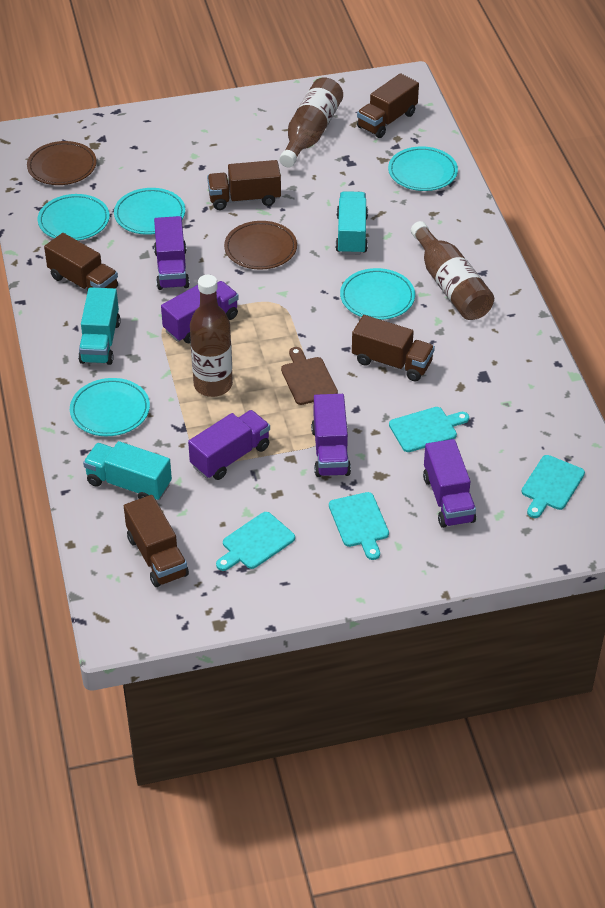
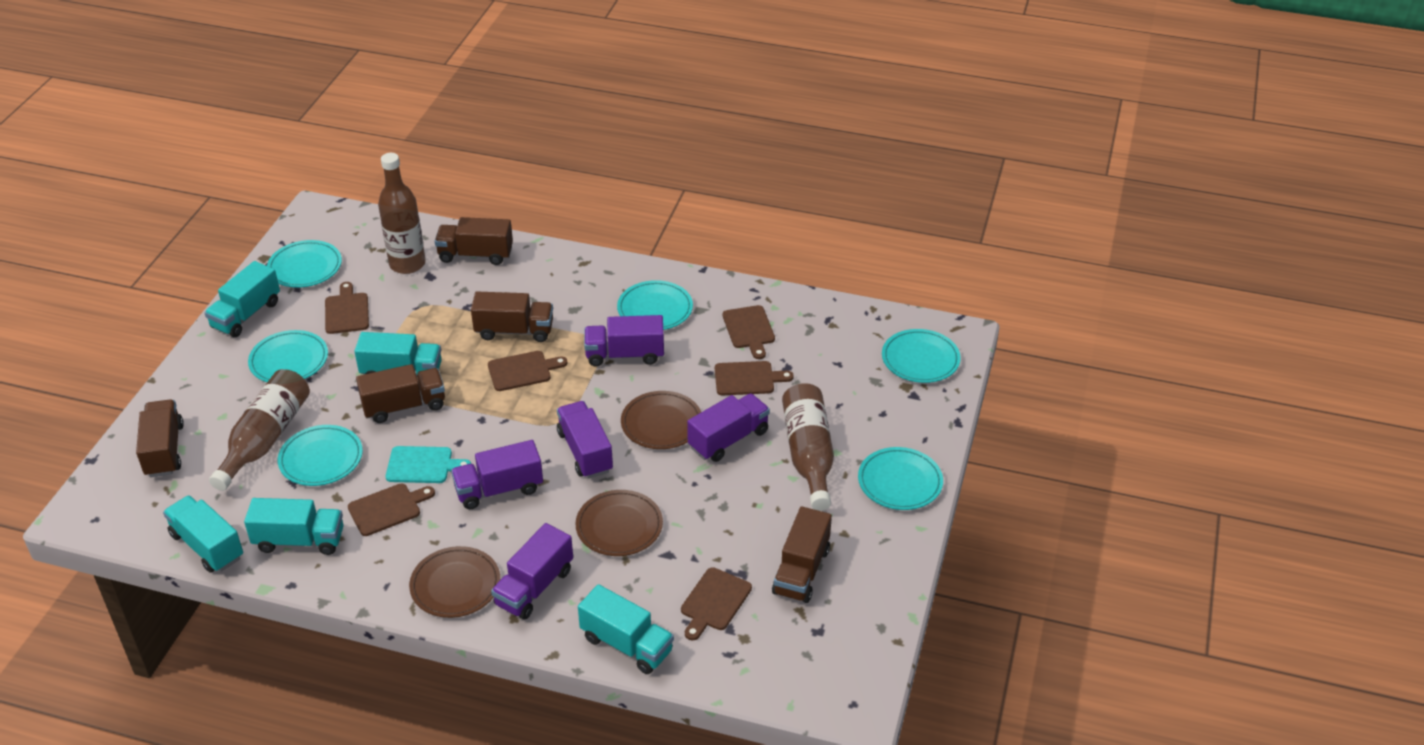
brown cutting board: 1 -> 6
brown plate: 2 -> 3
turquoise cutting board: 4 -> 1
turquoise plate: 5 -> 6
turquoise truck: 3 -> 5

